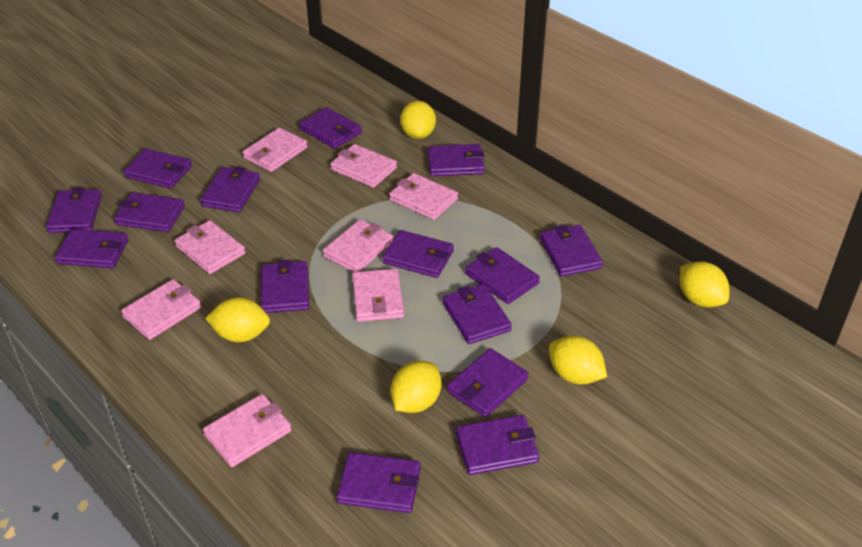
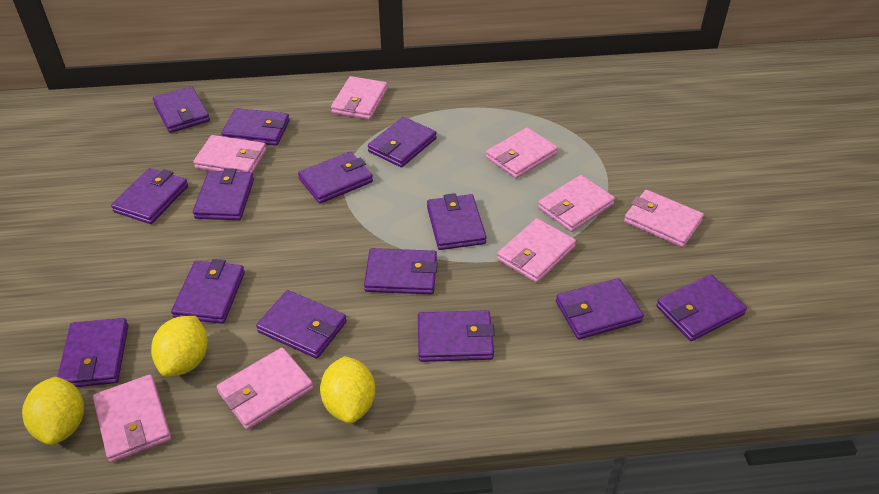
purple wallet: 15 -> 14
yellow lemon: 5 -> 3

